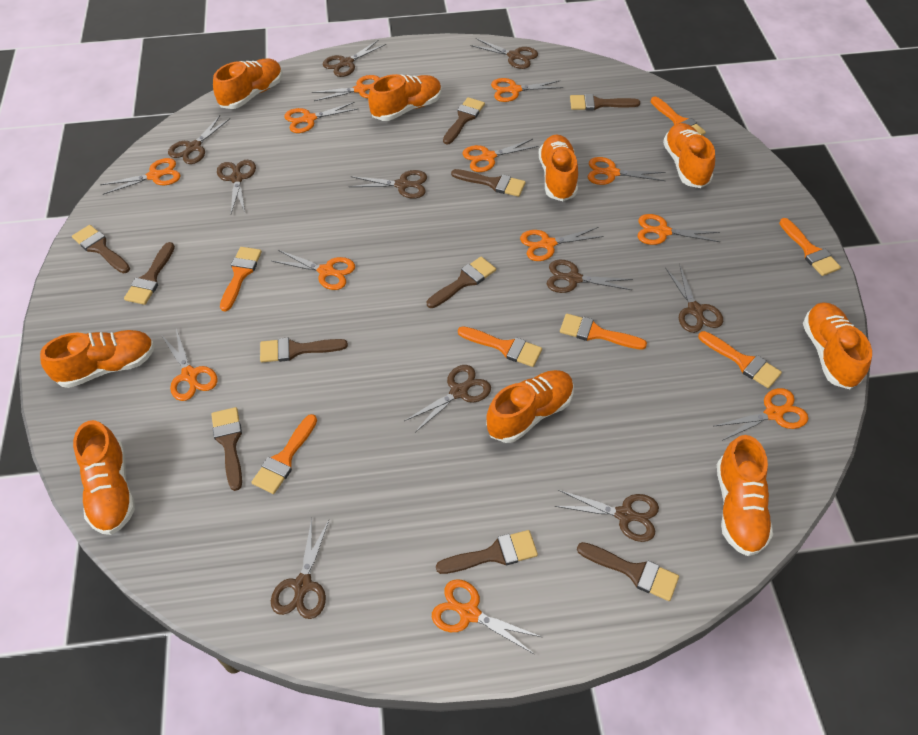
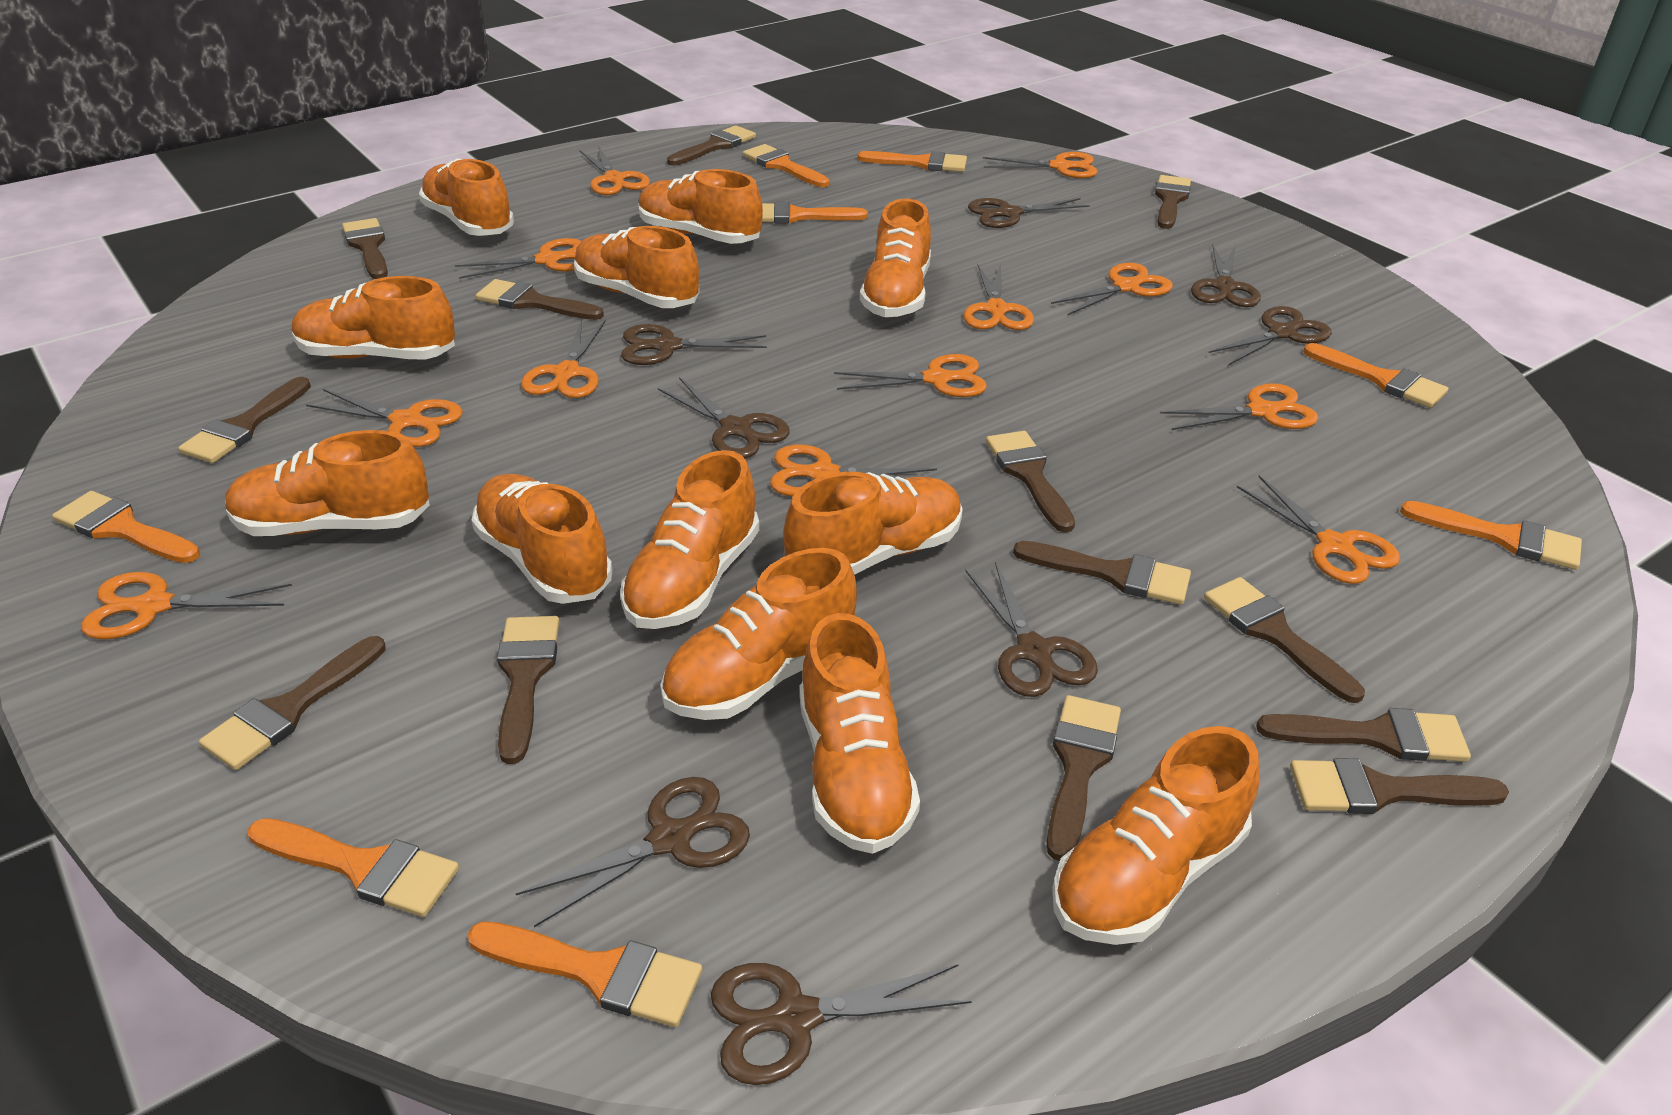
brown brush: 10 -> 13
brown scissors: 10 -> 8
orange brush: 7 -> 8
orange shoe: 9 -> 12

